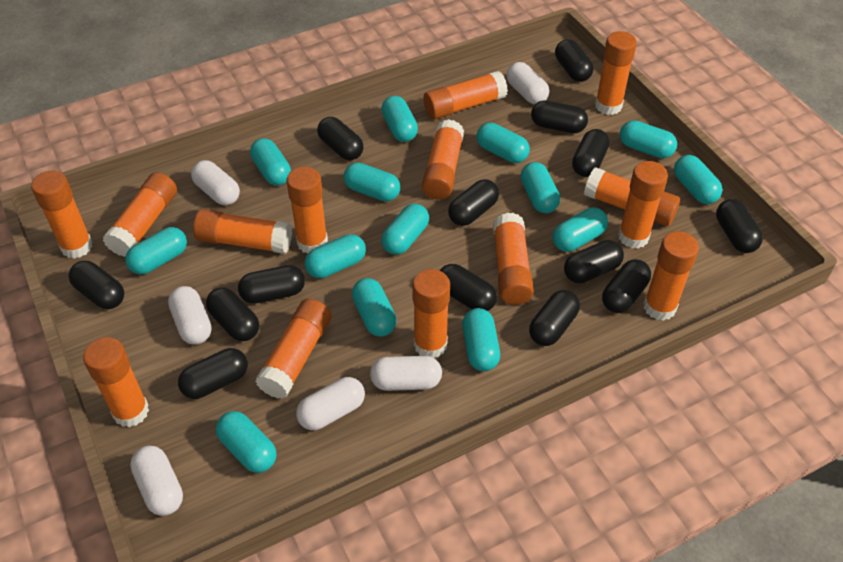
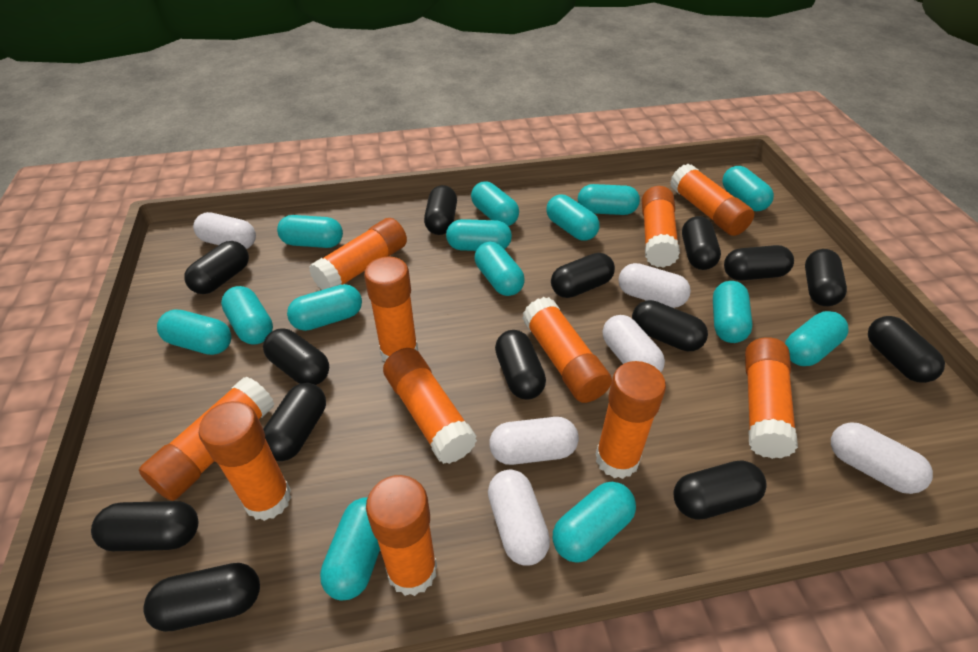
orange glue stick: 14 -> 11

